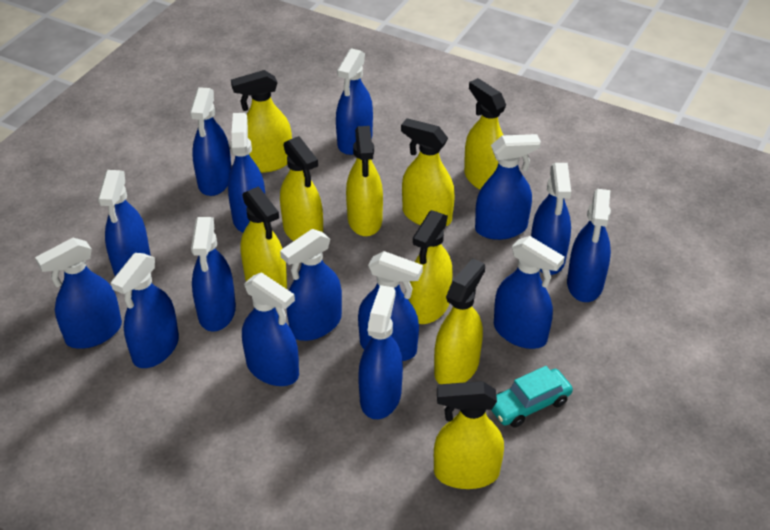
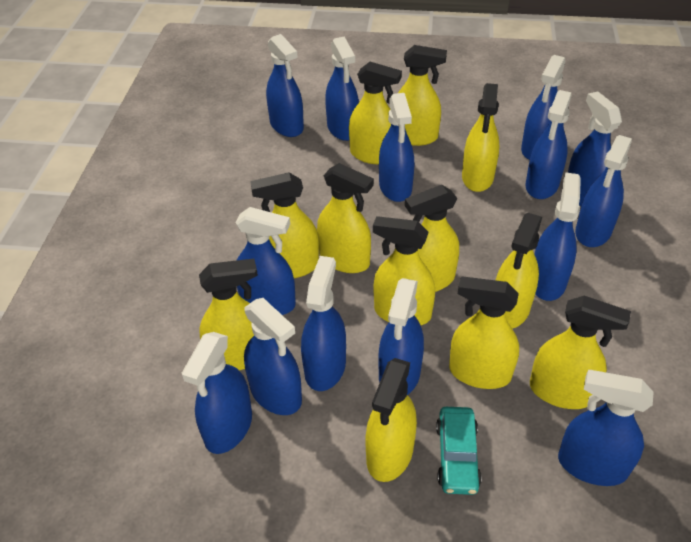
blue spray bottle: 15 -> 14
yellow spray bottle: 9 -> 12

